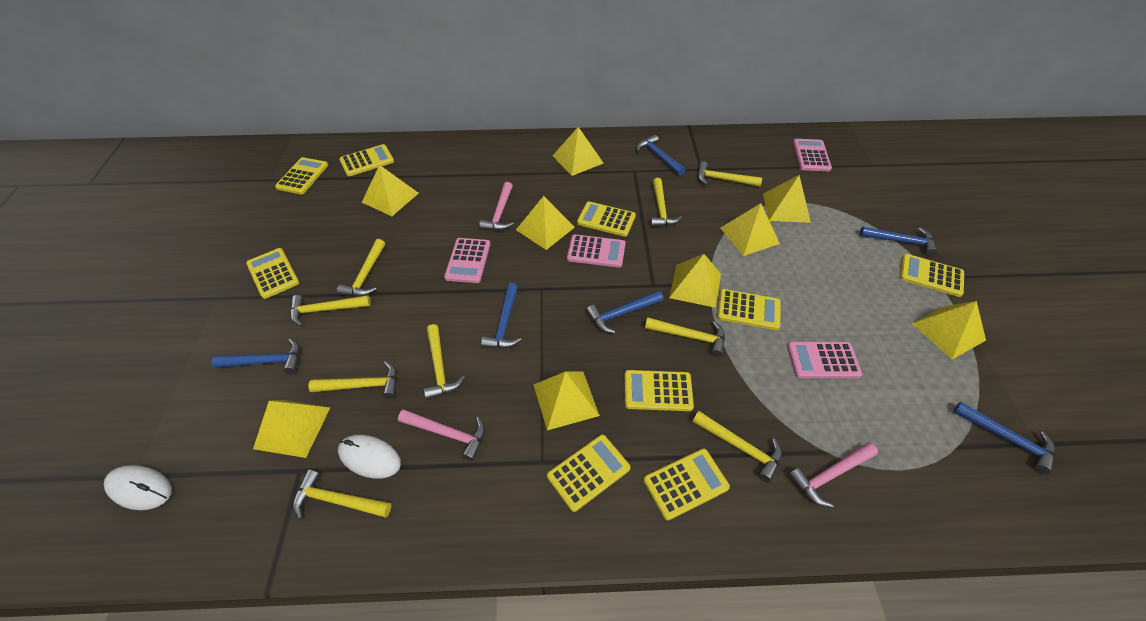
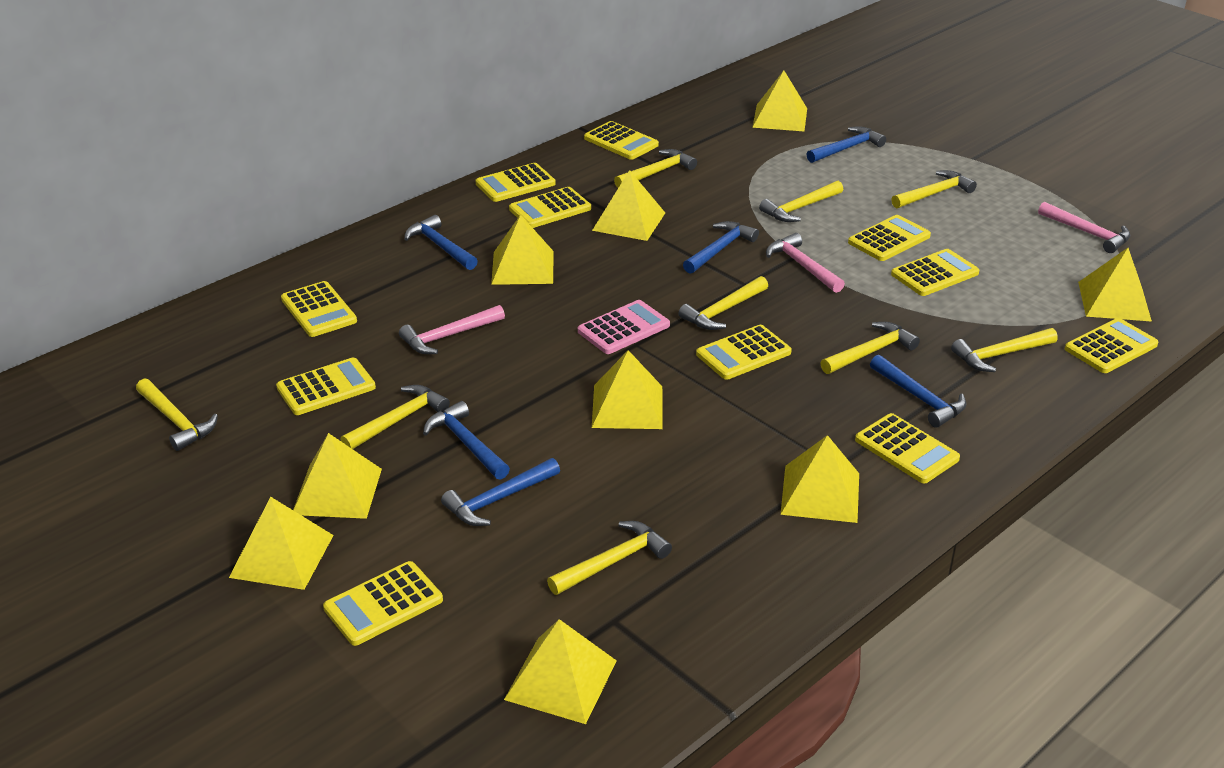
pink calculator: 4 -> 1
white mouse: 2 -> 0
yellow calculator: 9 -> 11

